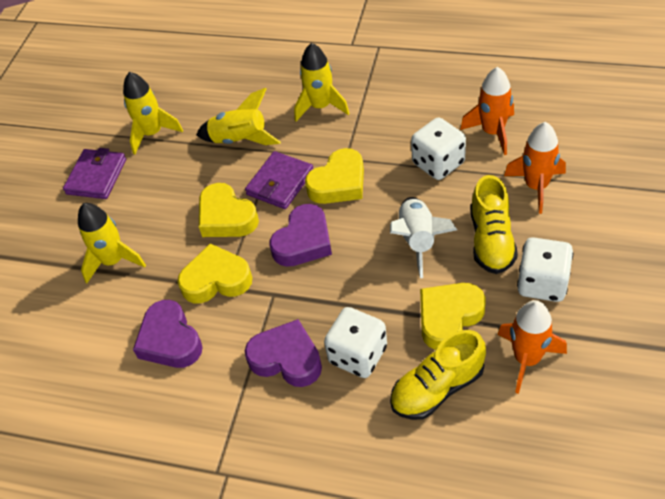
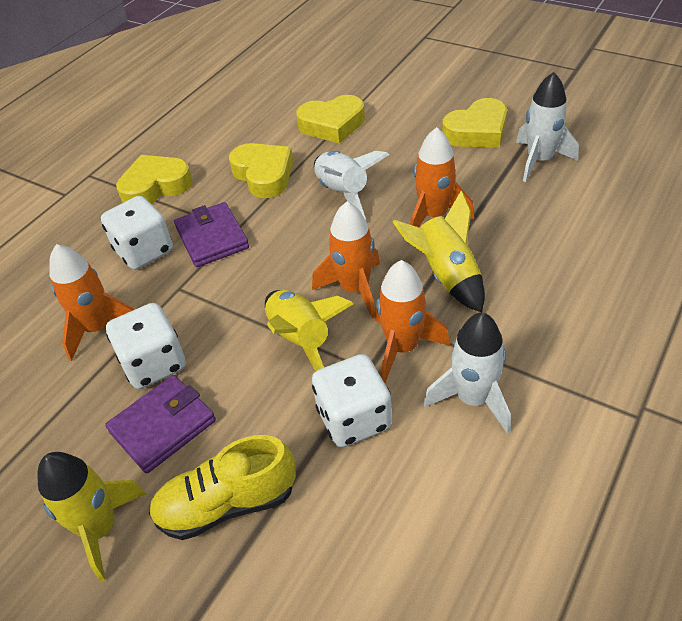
orange rocket: 3 -> 4
purple heart: 3 -> 0
white rocket: 1 -> 3
yellow rocket: 4 -> 3
yellow shoe: 2 -> 1

